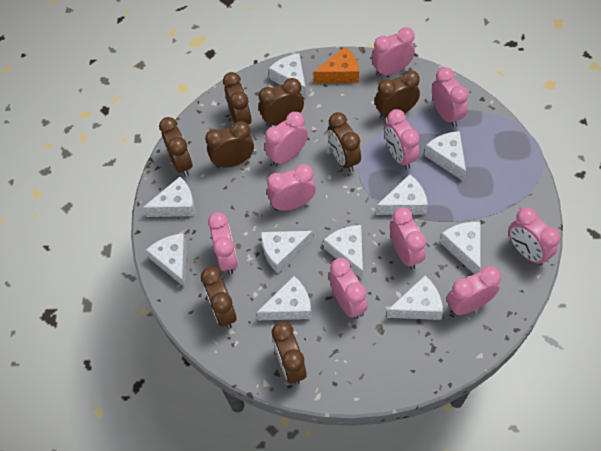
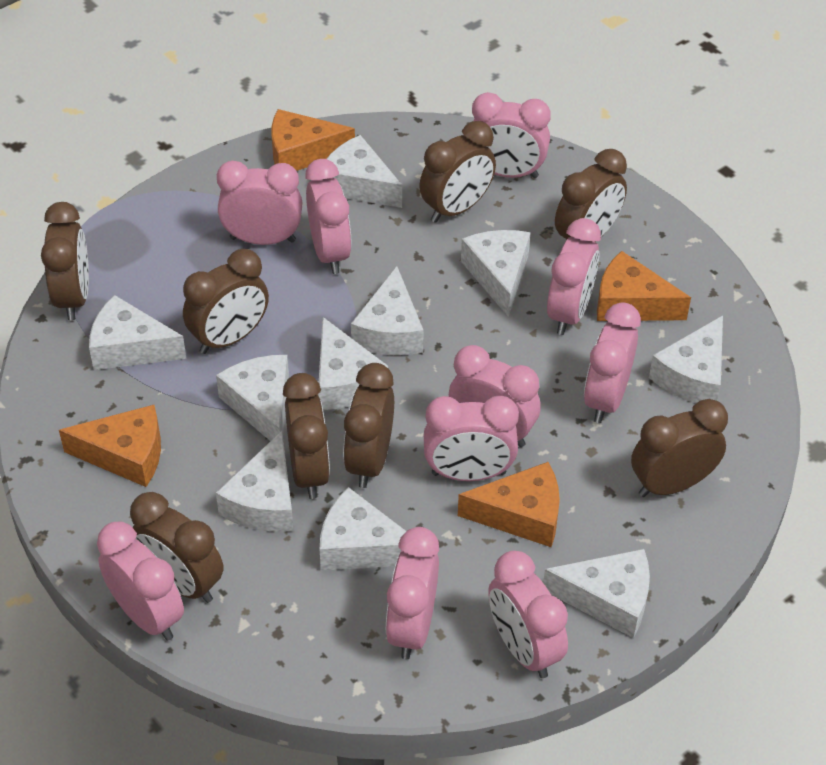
orange cheese: 1 -> 4

